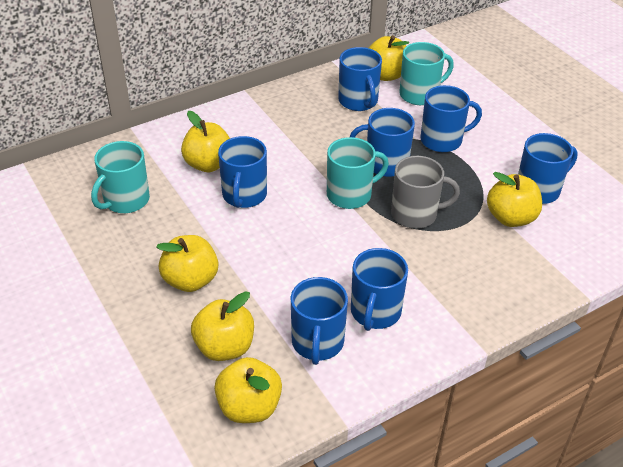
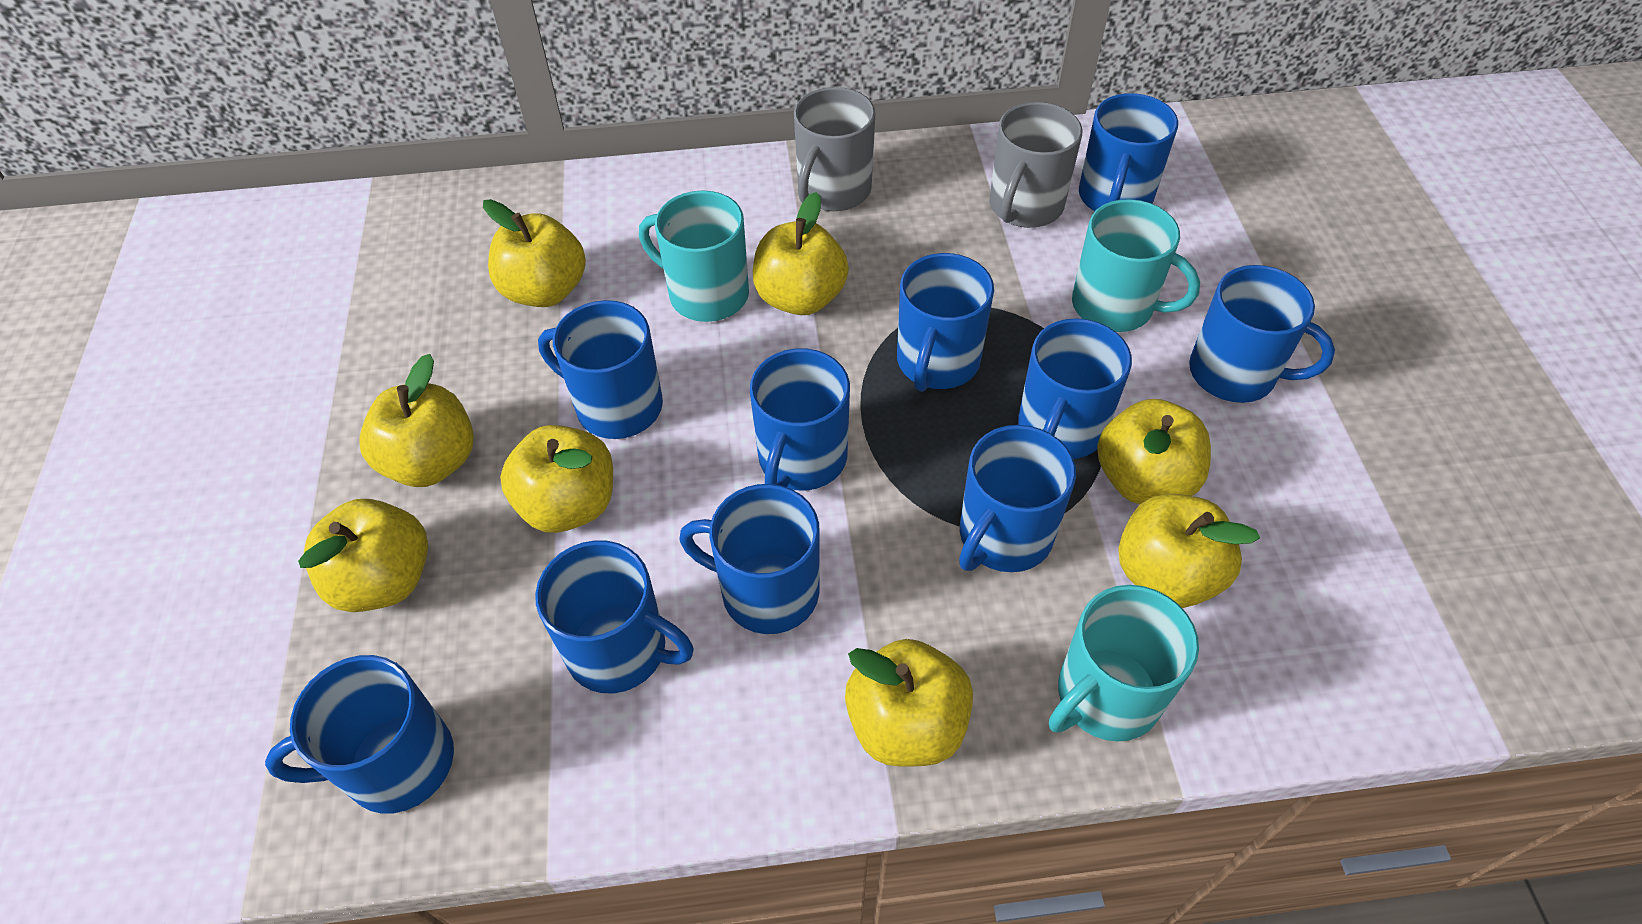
blue mug: 7 -> 10
grey mug: 1 -> 2
yellow apple: 6 -> 8

